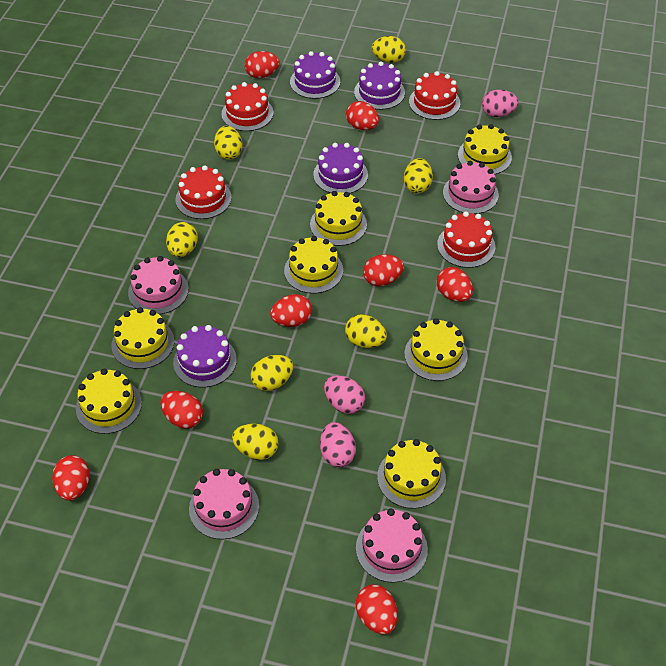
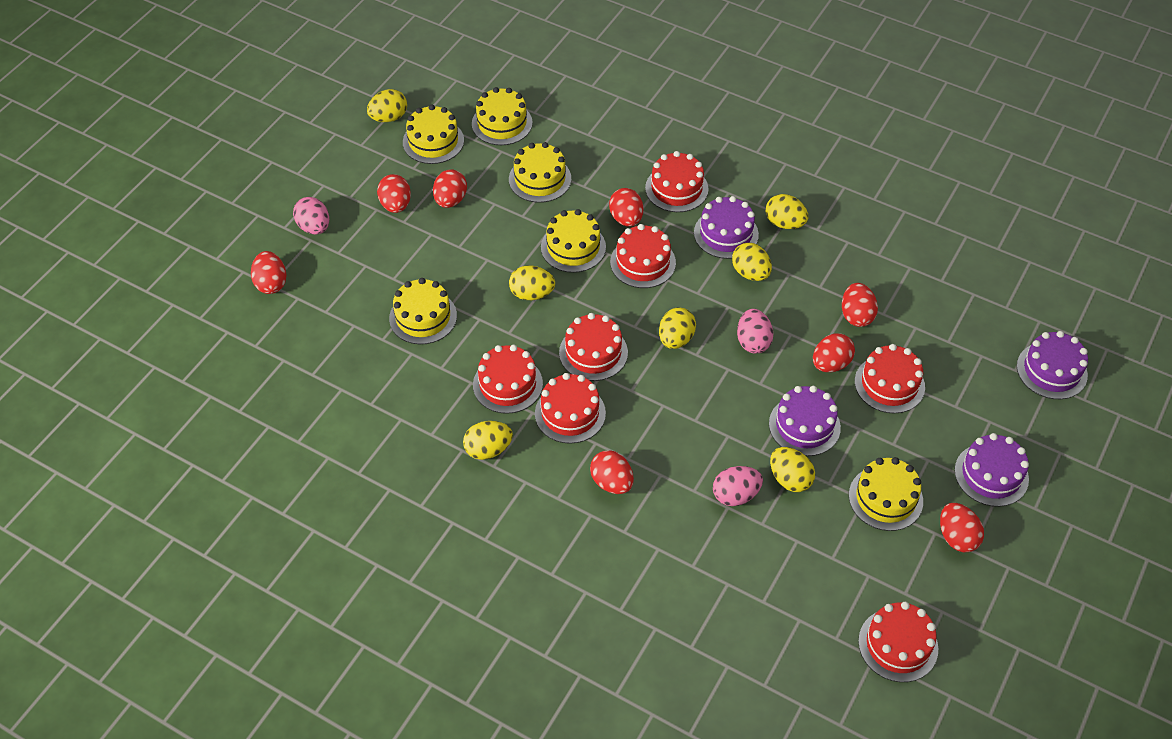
pink cake: 4 -> 0
red cake: 4 -> 7
yellow cake: 7 -> 6

